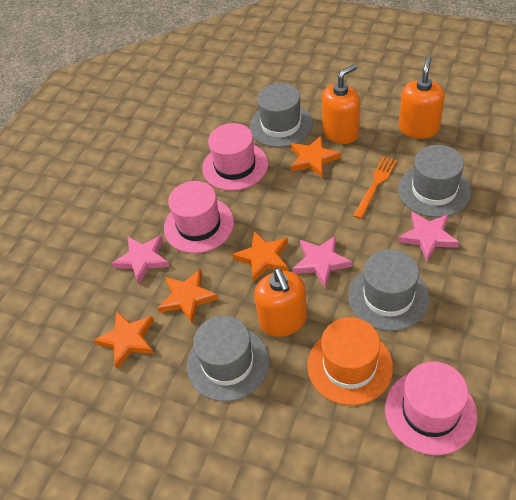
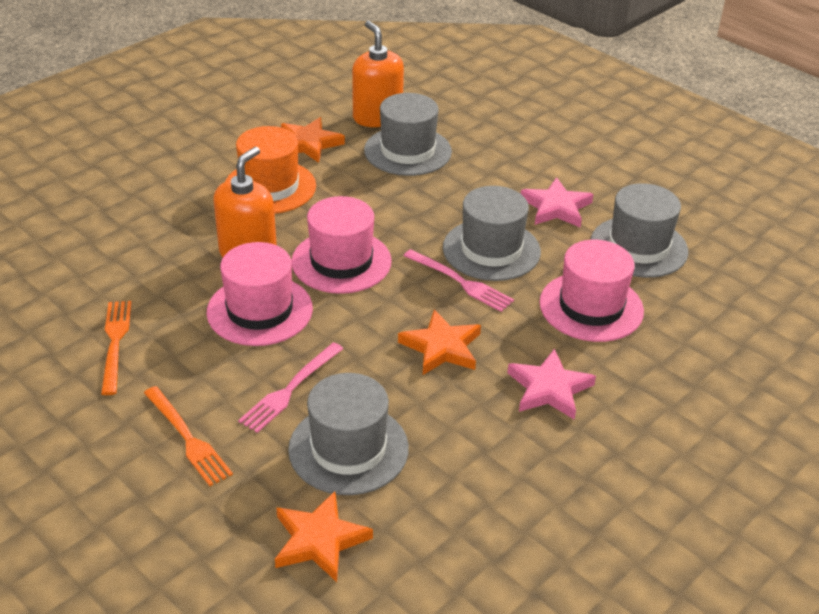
orange fork: 1 -> 2
orange soap dispenser: 3 -> 2
orange star: 4 -> 3
pink fork: 0 -> 2
pink star: 3 -> 2

